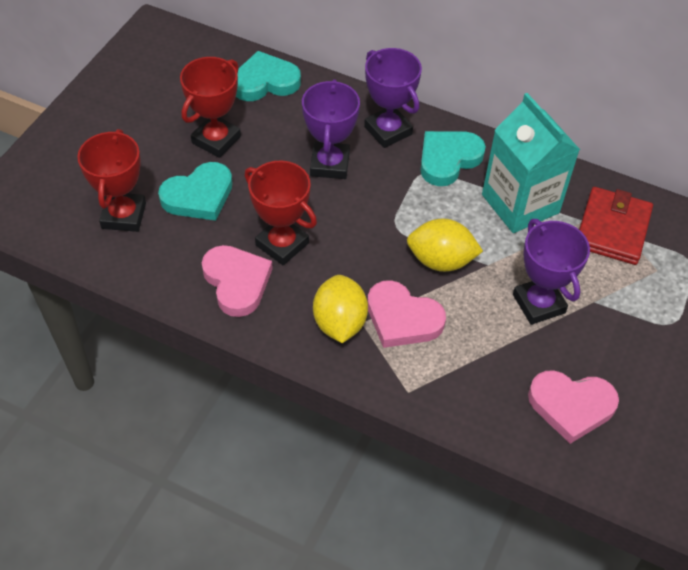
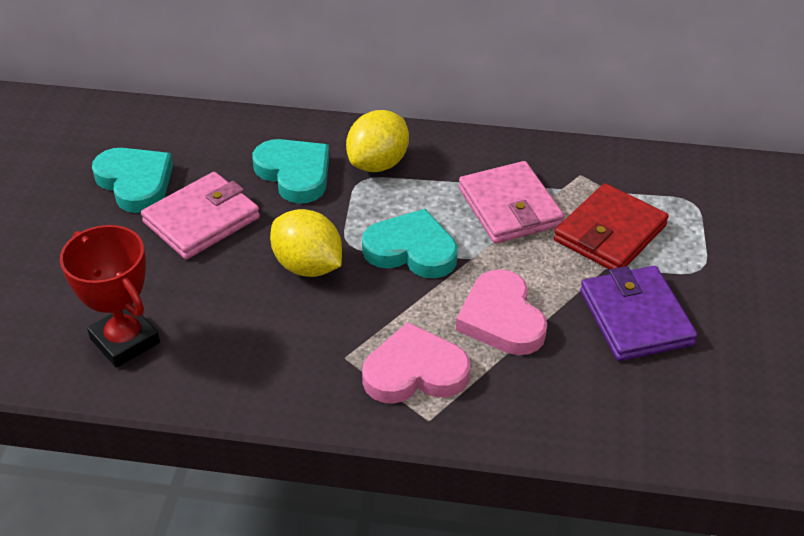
pink heart: 3 -> 2
pink wallet: 0 -> 2
purple trophy: 3 -> 0
purple wallet: 0 -> 1
red trophy: 3 -> 1
turquoise carton: 1 -> 0

